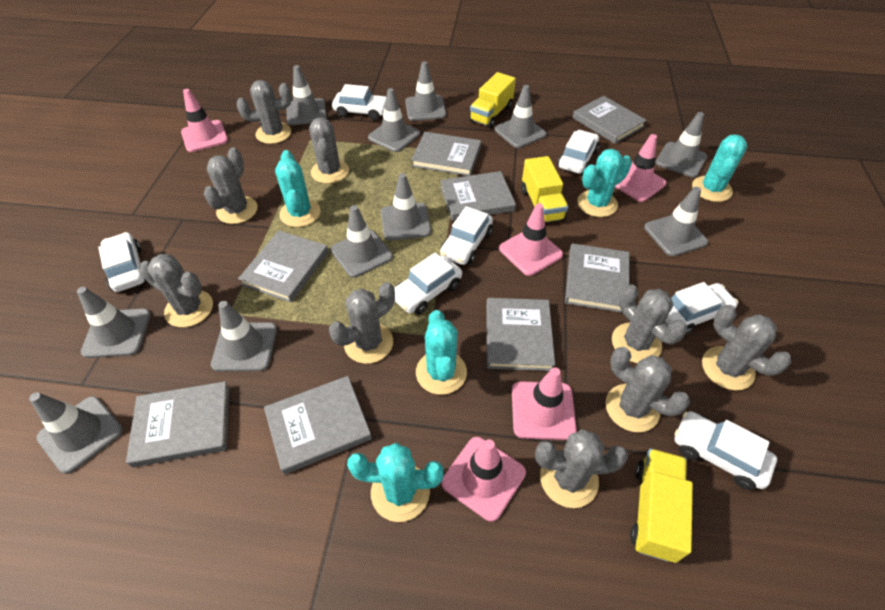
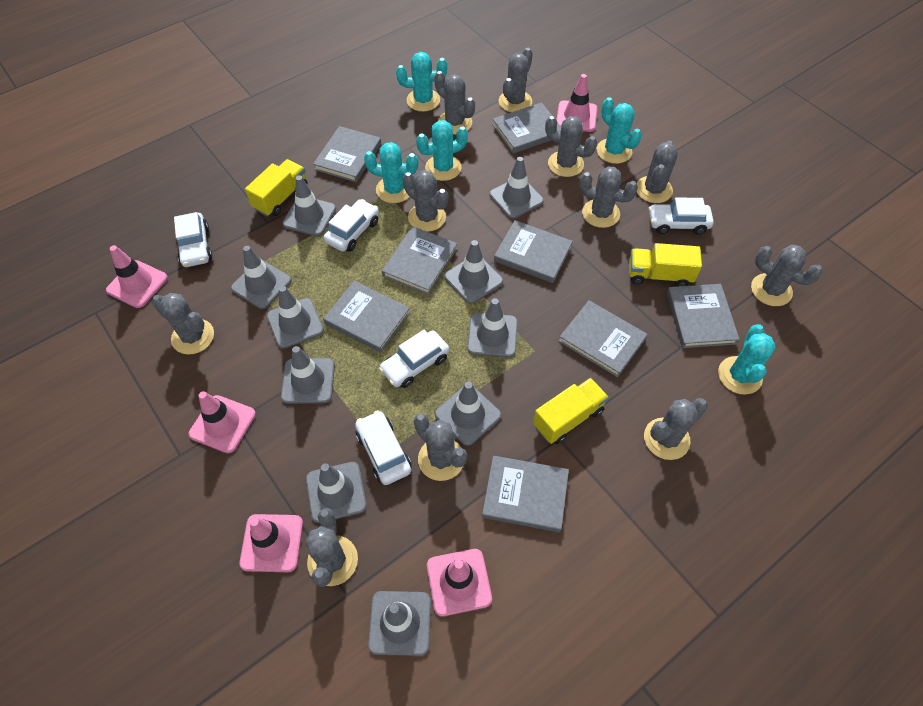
grey cactus: 9 -> 11
grey traffic cone: 11 -> 10
white car: 7 -> 5

